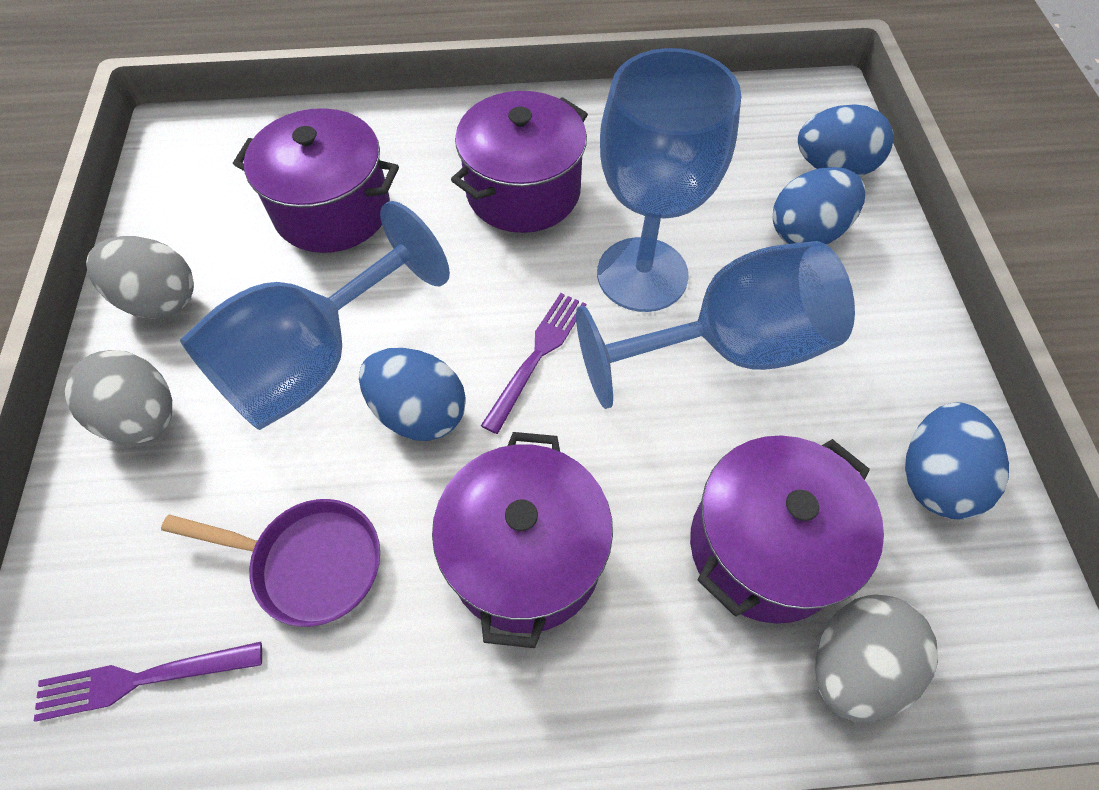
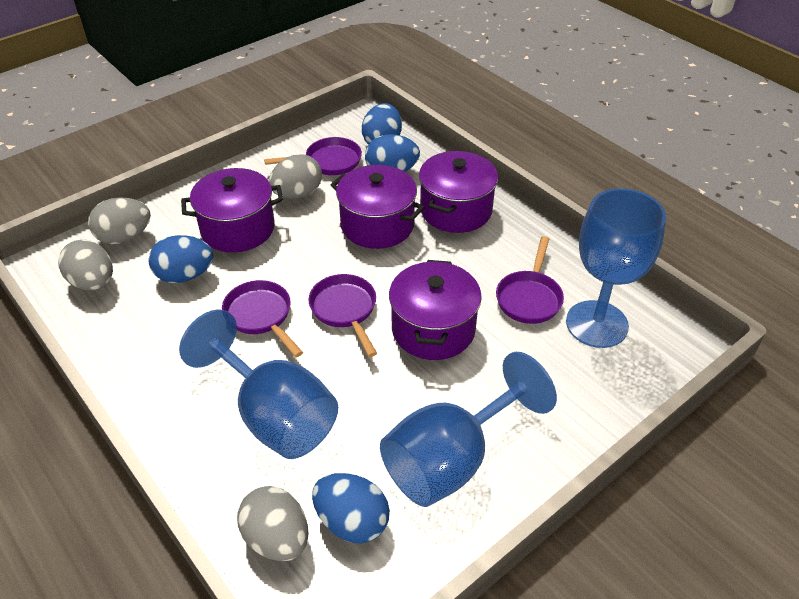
grey egg: 3 -> 4
purple fork: 2 -> 0
purple pan: 1 -> 4

